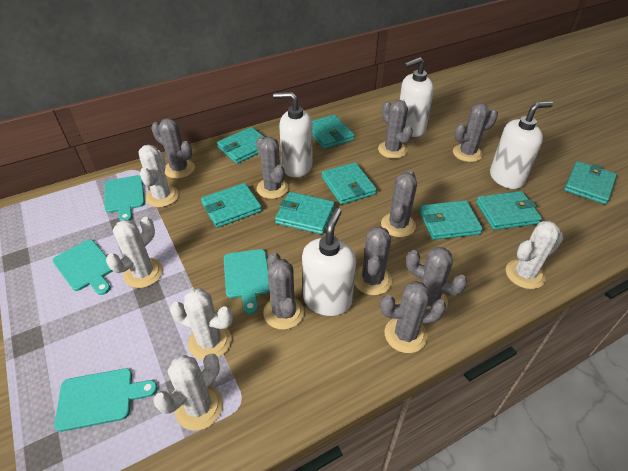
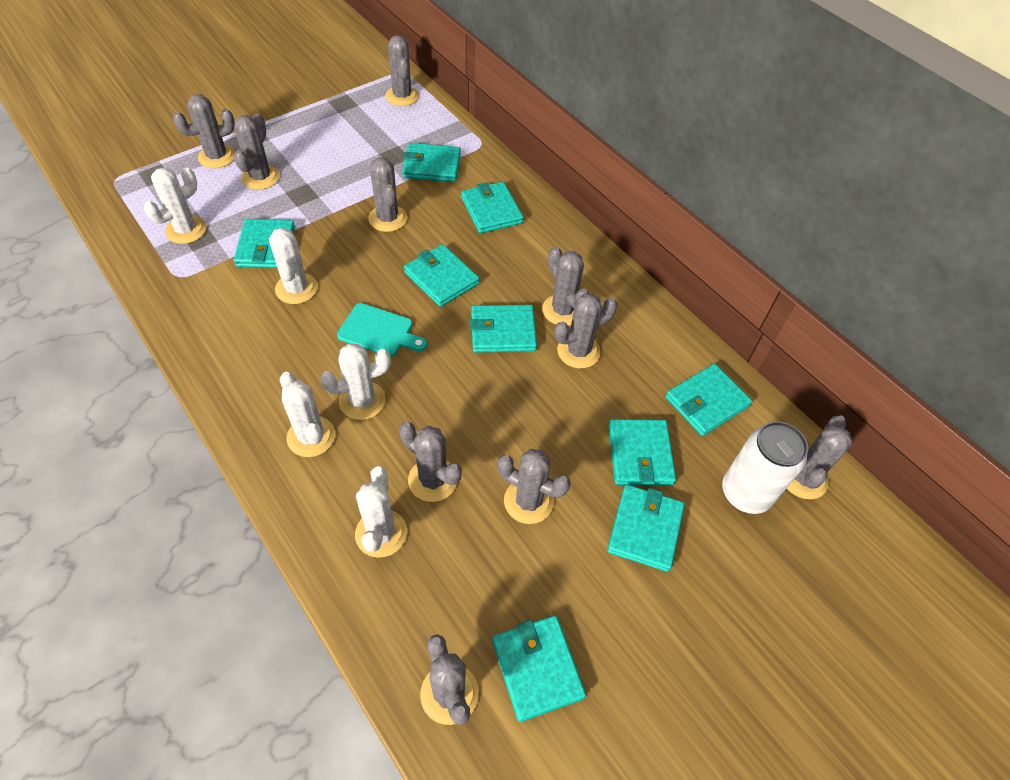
grey cactus: 9 -> 10
turquoise cutting board: 4 -> 1
turquoise wallet: 8 -> 9
white can: 0 -> 1
white soap dispenser: 4 -> 0

